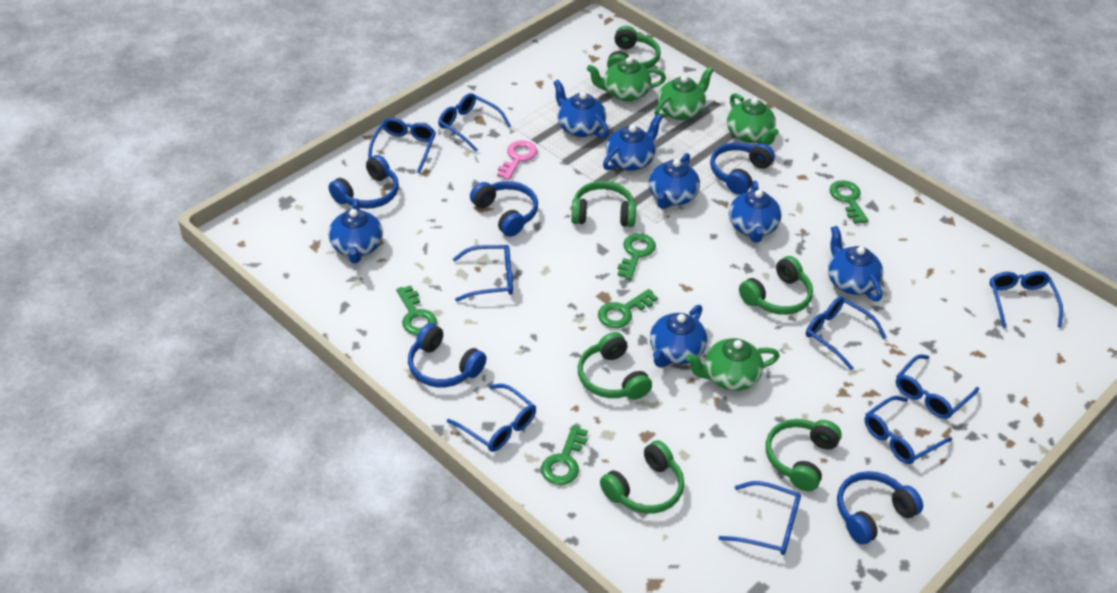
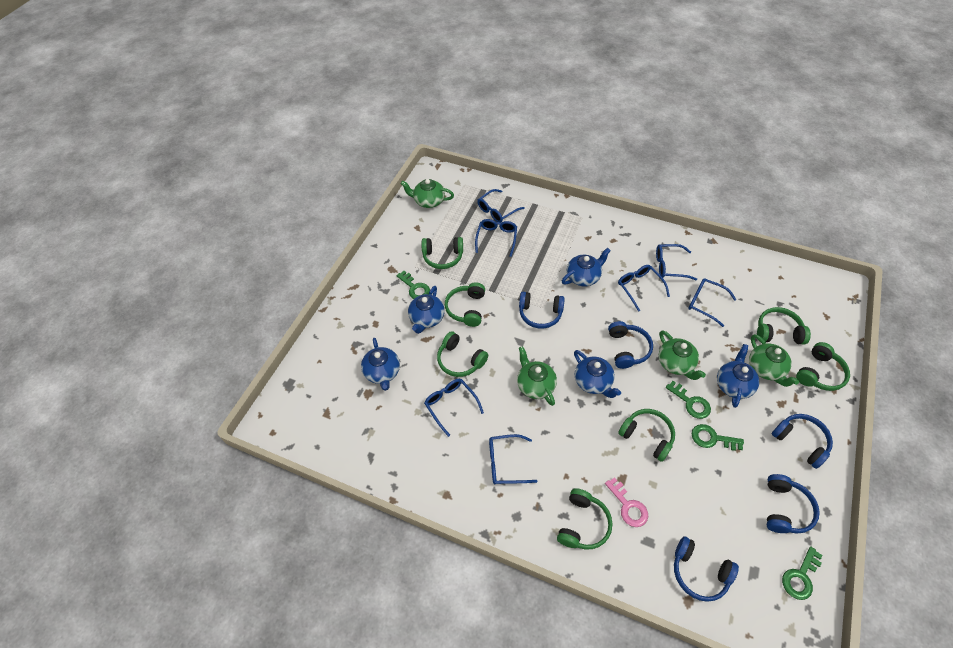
blue glasses: 9 -> 7
blue teapot: 7 -> 5
green headphones: 6 -> 7
green key: 5 -> 4

